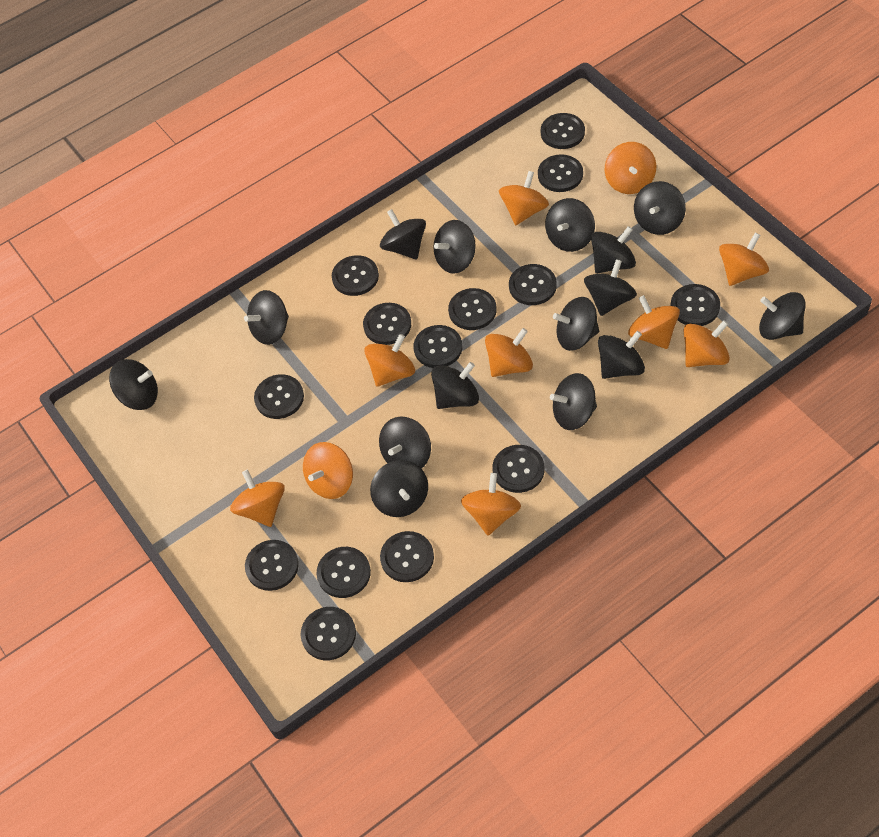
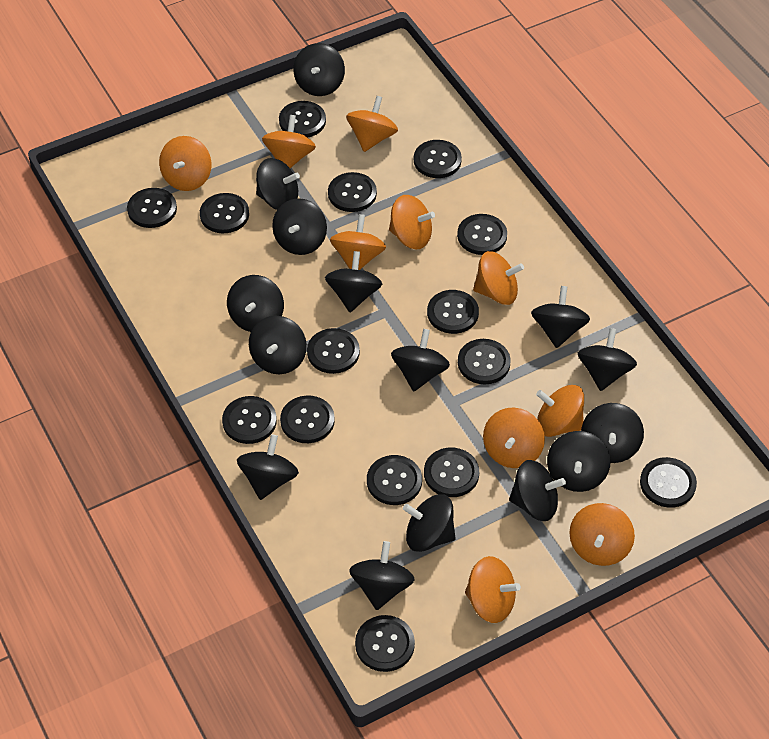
black button: 14 -> 15

